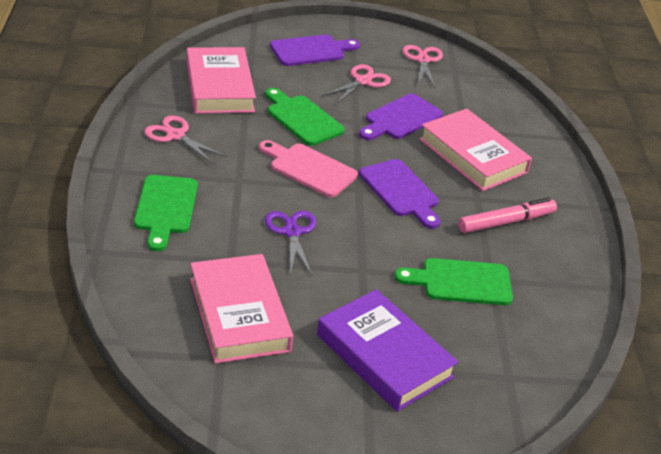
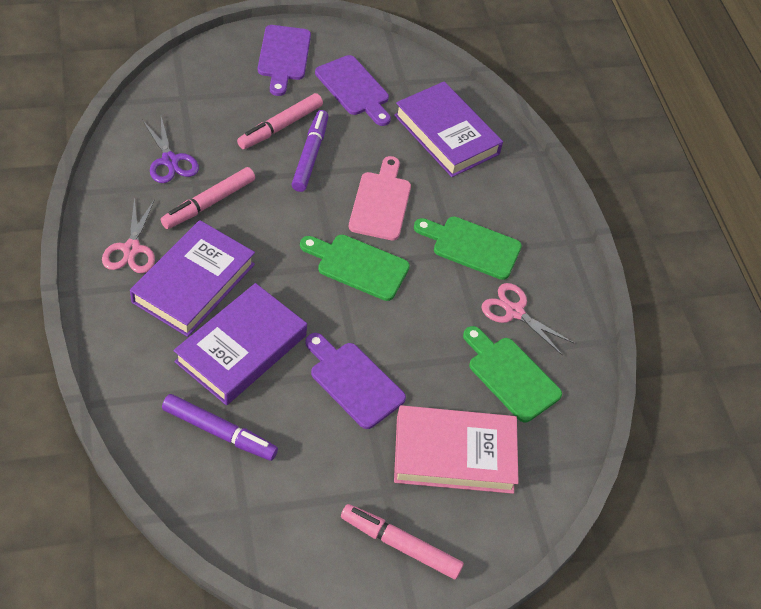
pink book: 3 -> 1
pink marker: 1 -> 3
pink scissors: 3 -> 2
purple book: 1 -> 3
purple marker: 0 -> 2

